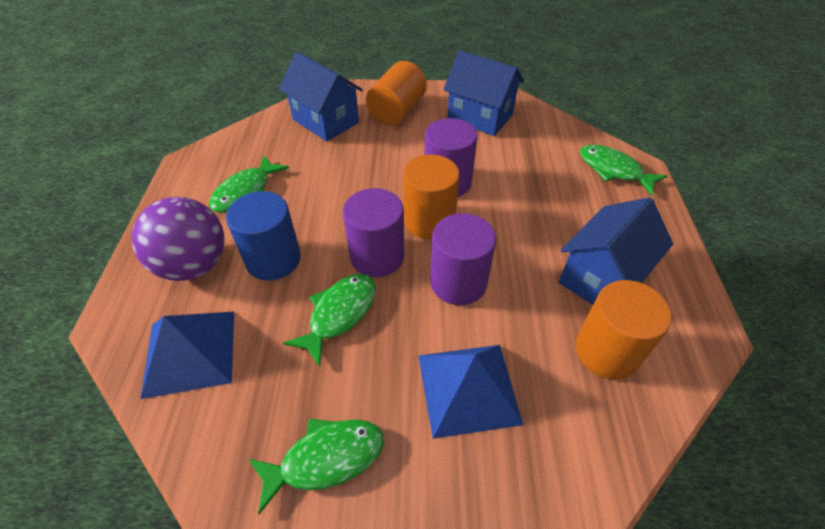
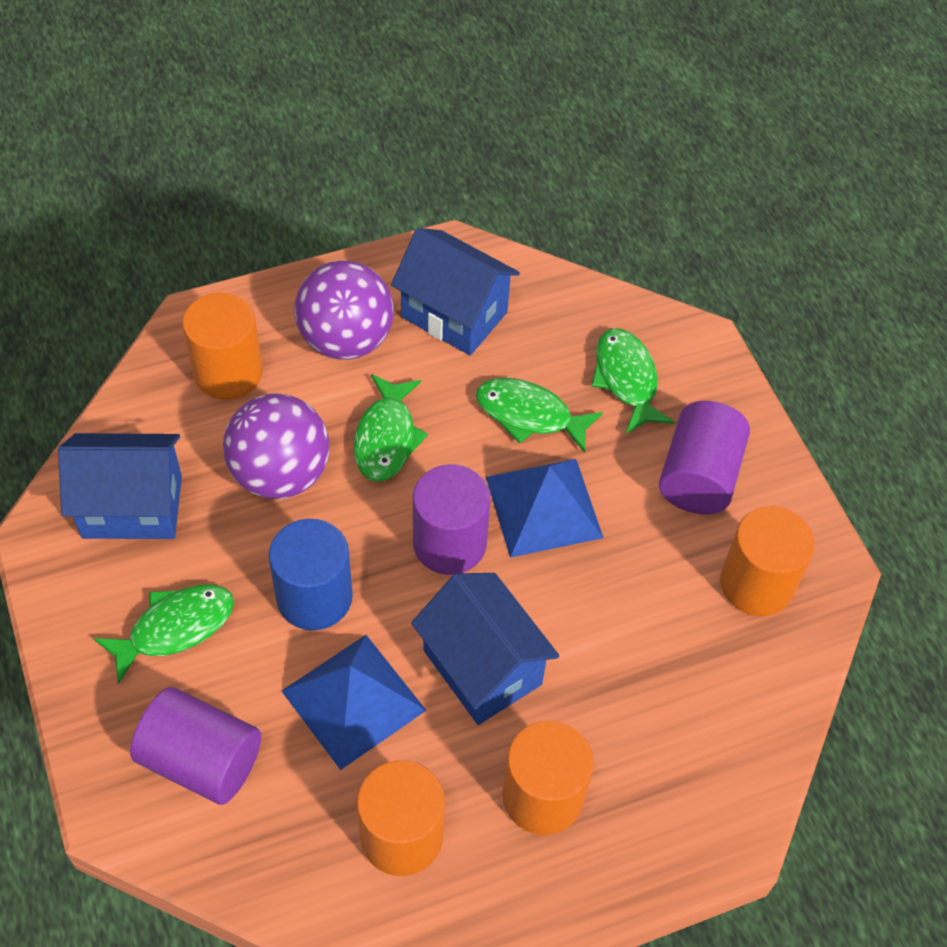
orange cylinder: 3 -> 4
purple ball: 1 -> 2

